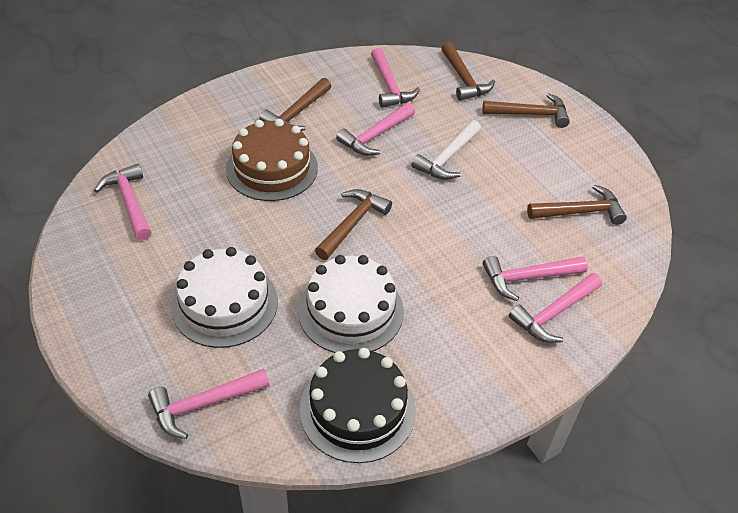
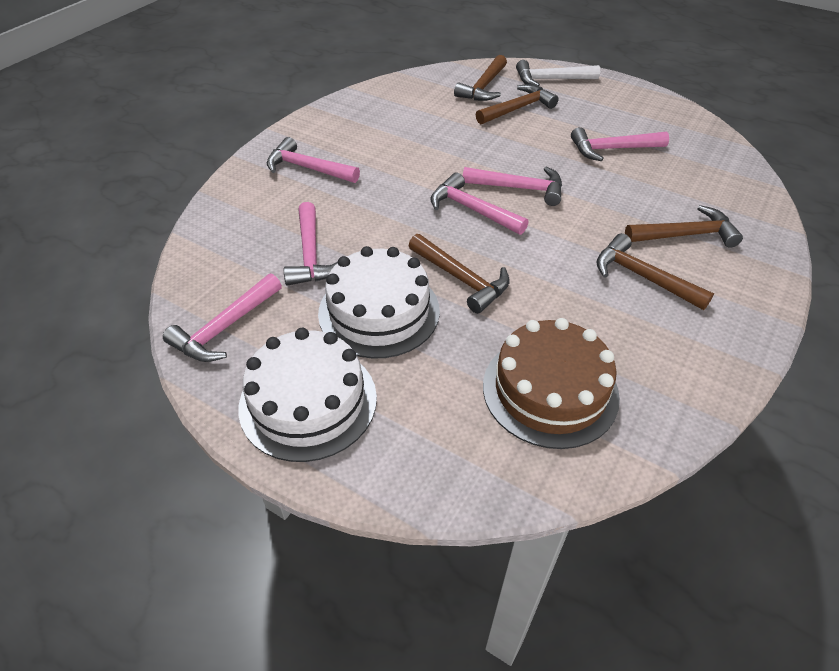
black cake: 1 -> 0

